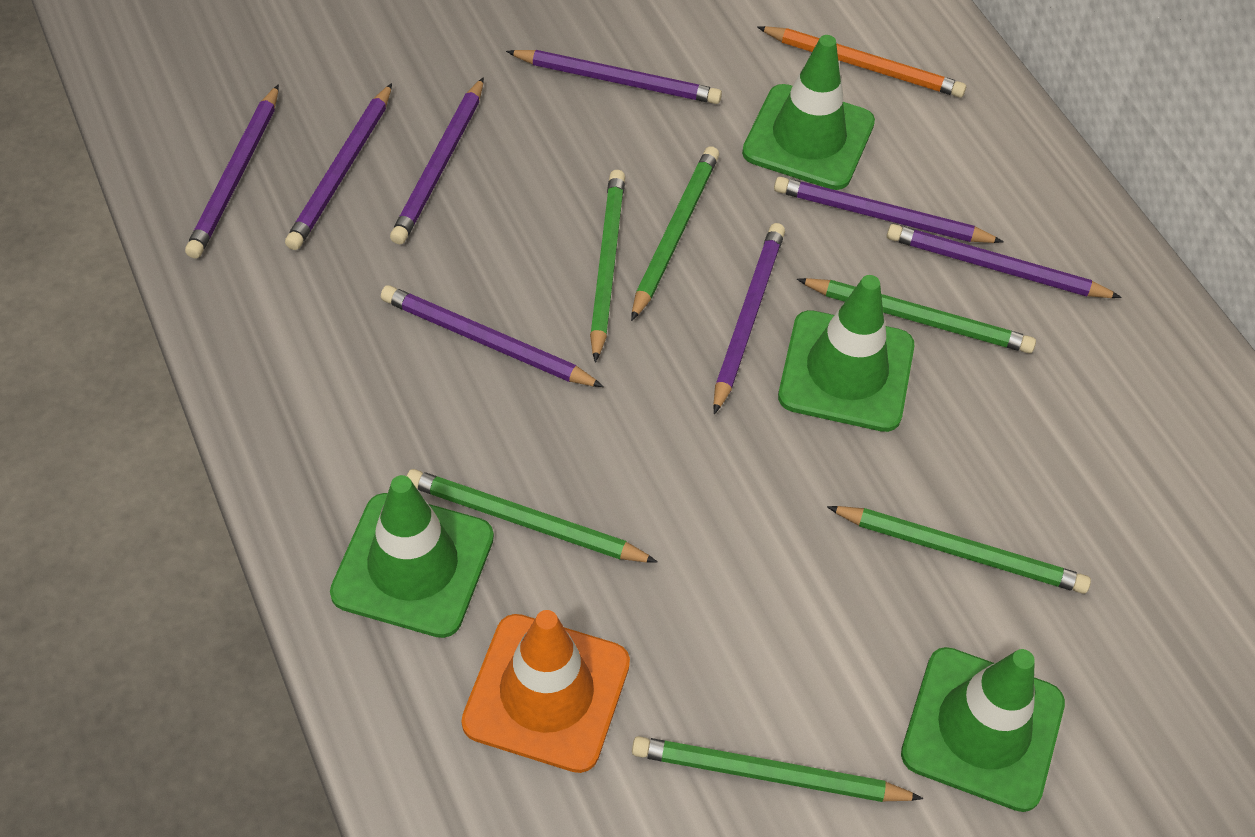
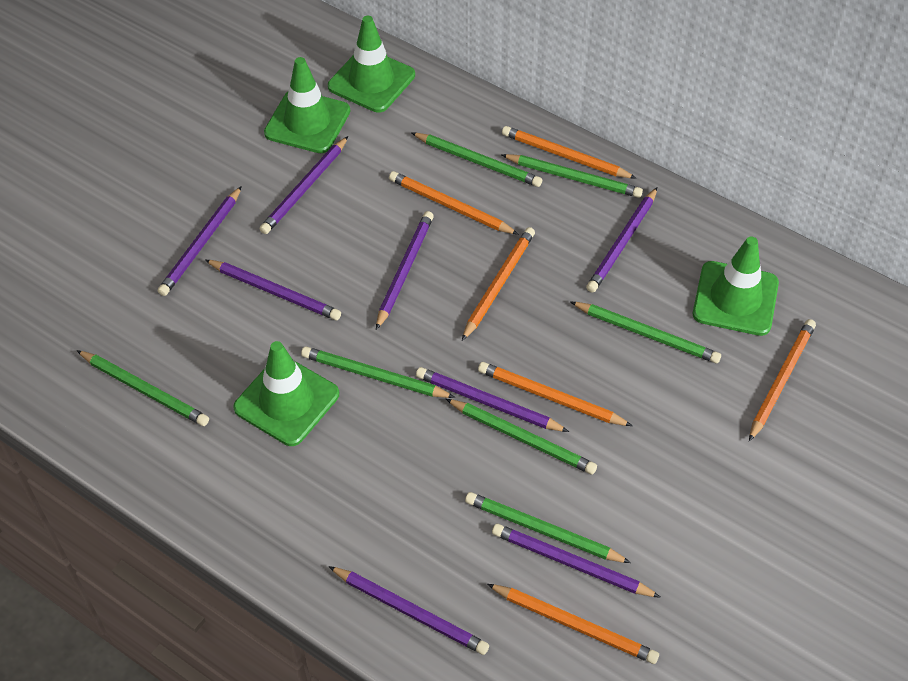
green pencil: 6 -> 7
orange pencil: 1 -> 6
orange traffic cone: 1 -> 0

